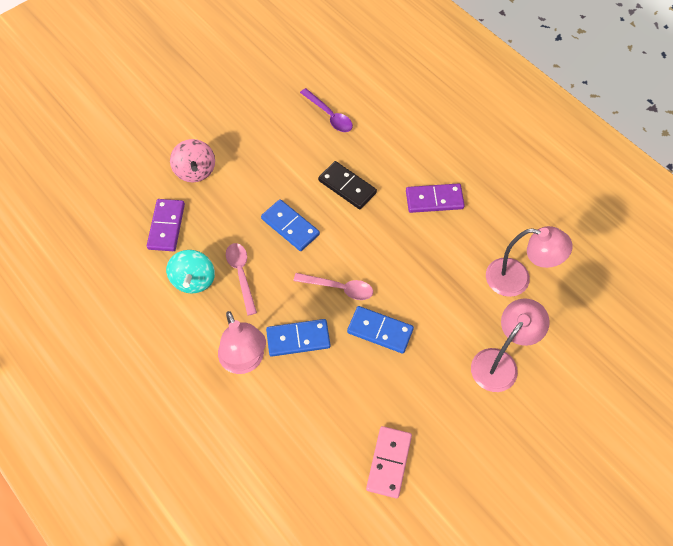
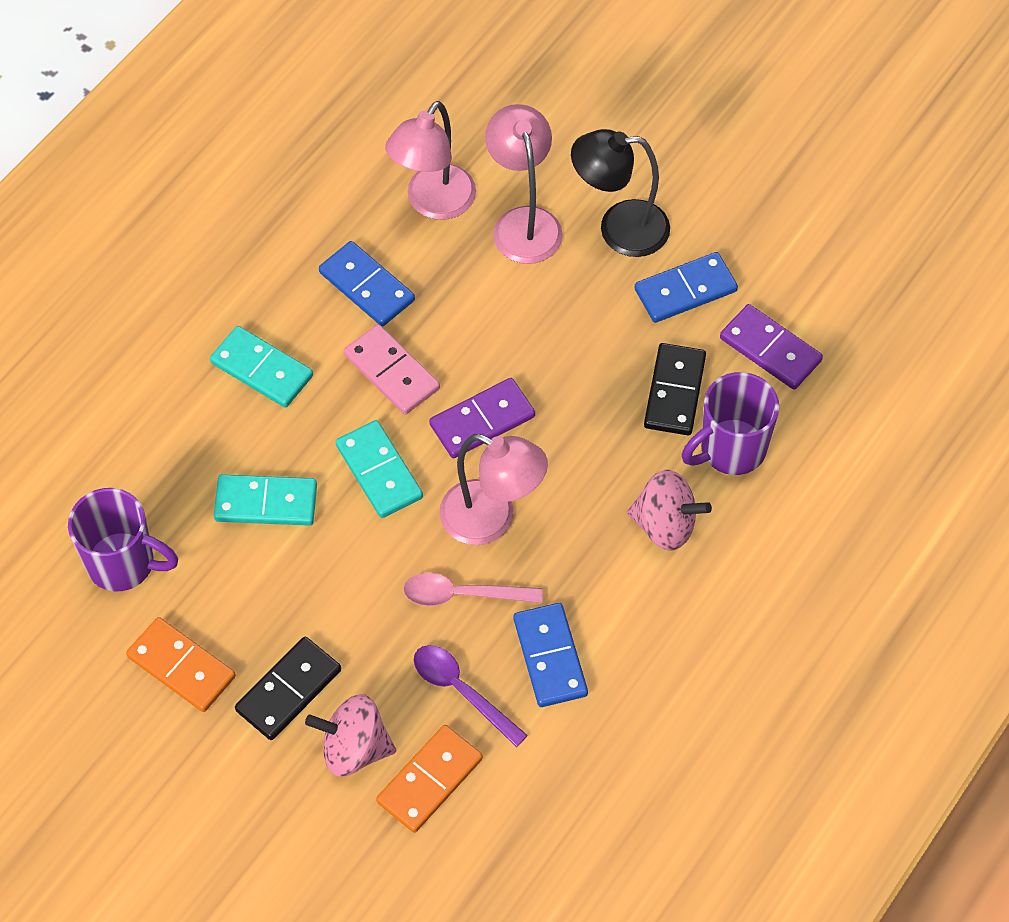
black domino: 1 -> 2
black lamp: 0 -> 1
orange domino: 0 -> 2
pink spinning top: 1 -> 2
pink spoon: 2 -> 1
purple mug: 0 -> 2
turquoise domino: 0 -> 3
turquoise spinning top: 1 -> 0

